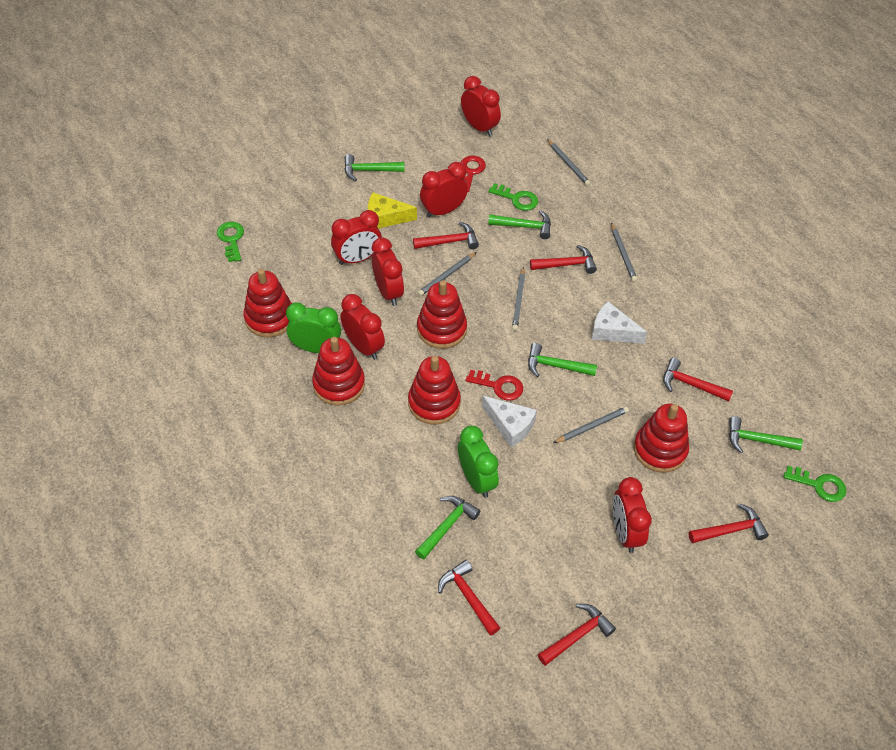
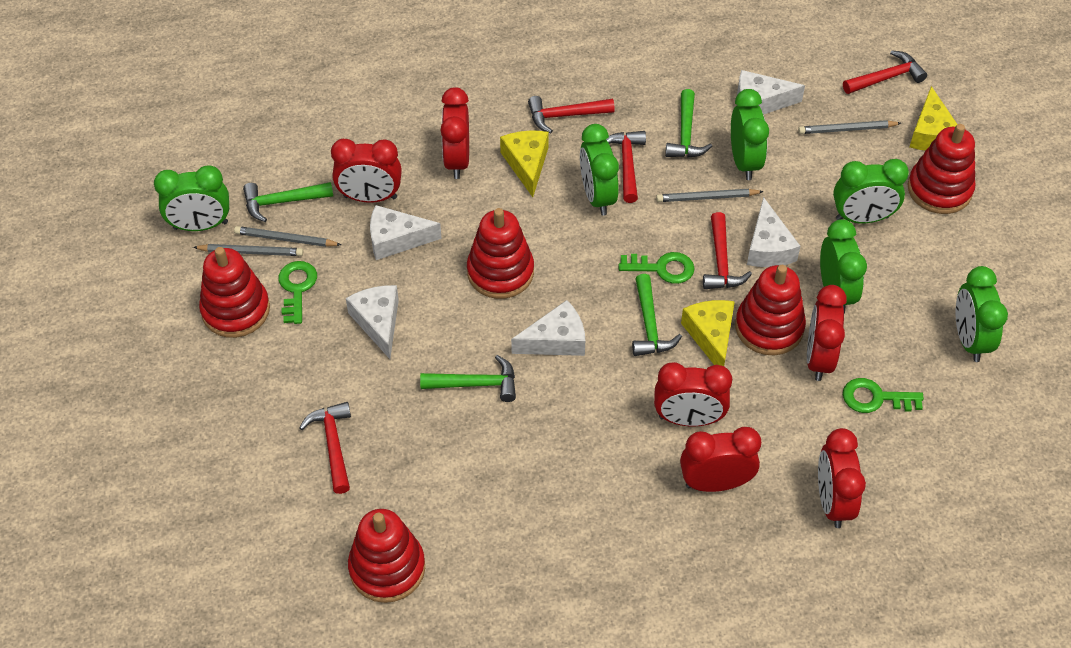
green clock: 2 -> 6
green hammer: 5 -> 4
grey pencil: 5 -> 4
red hammer: 6 -> 5
red key: 2 -> 0
white cheese: 2 -> 5
yellow cheese: 1 -> 3

